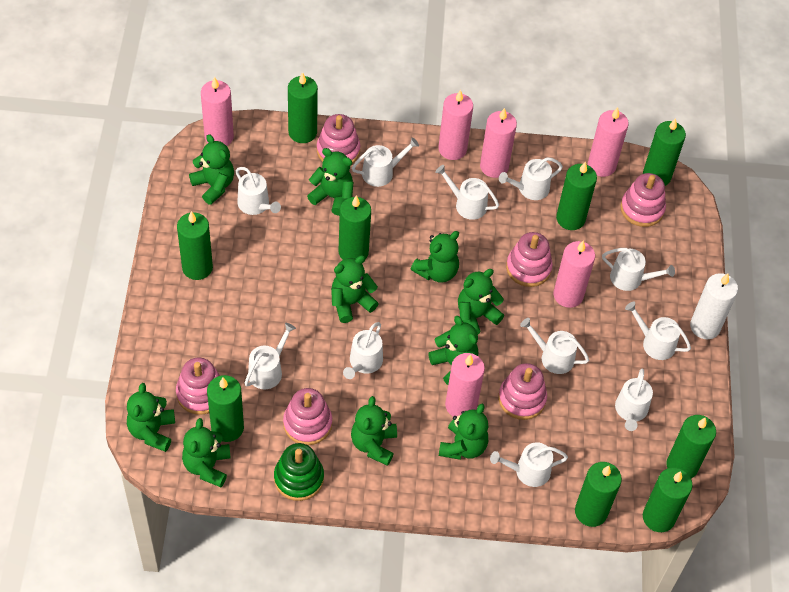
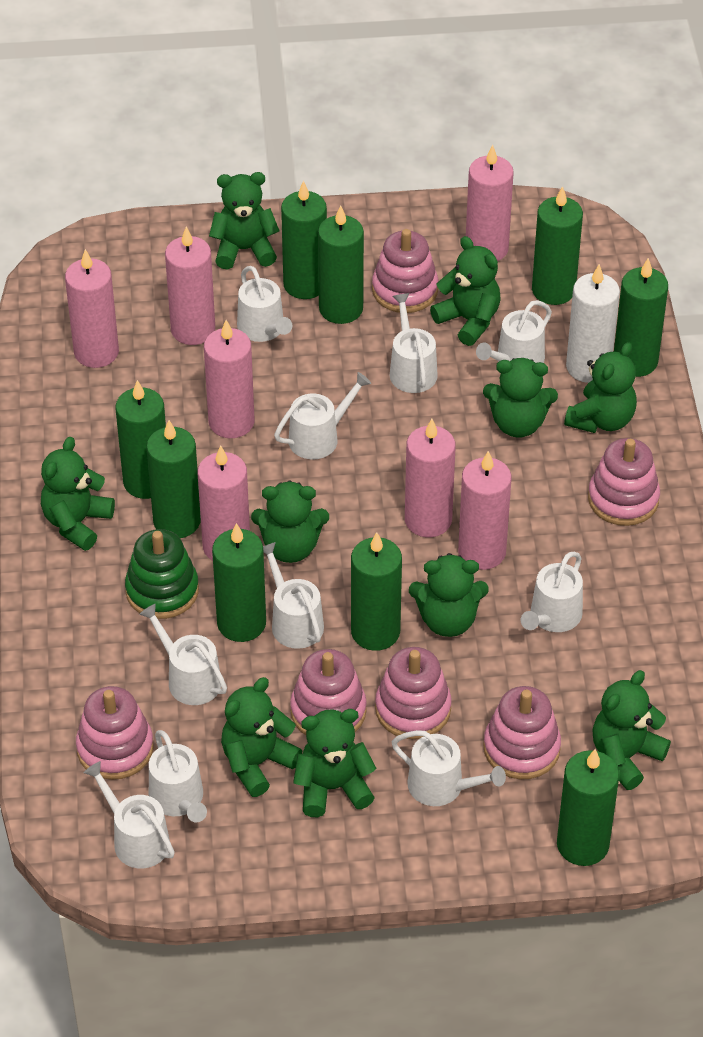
pink candle: 6 -> 7
white watering can: 11 -> 10

